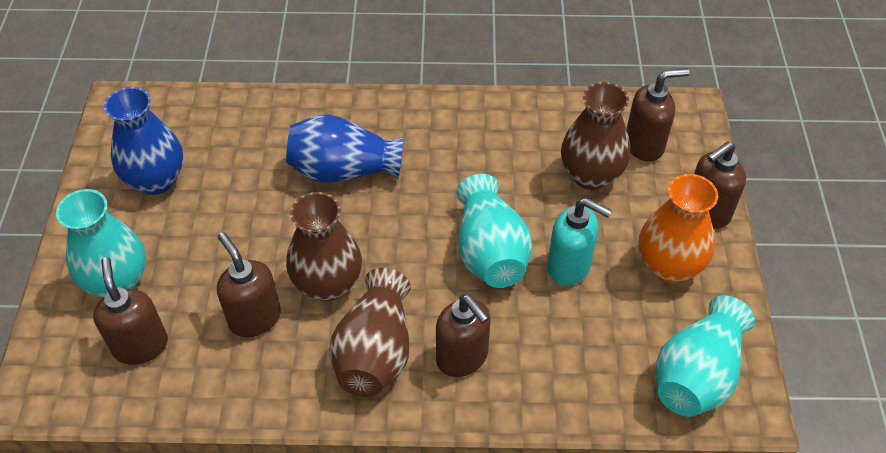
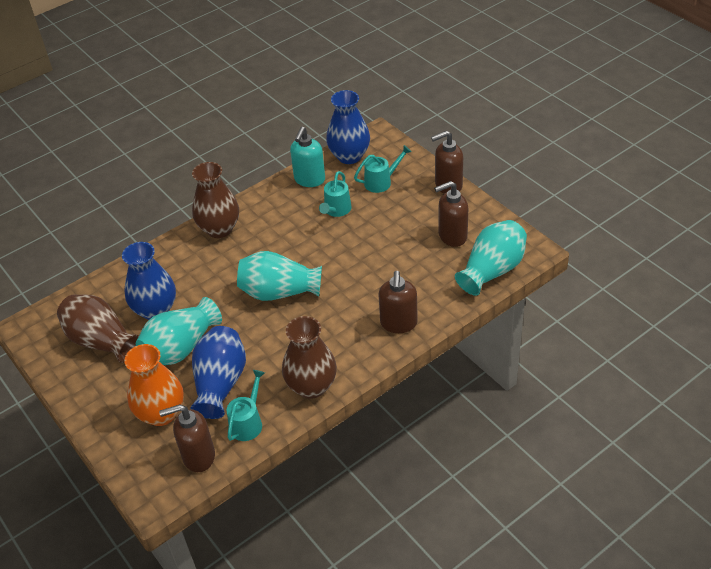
blue vase: 2 -> 3
brown soap dispenser: 5 -> 4
turquoise watering can: 0 -> 3

